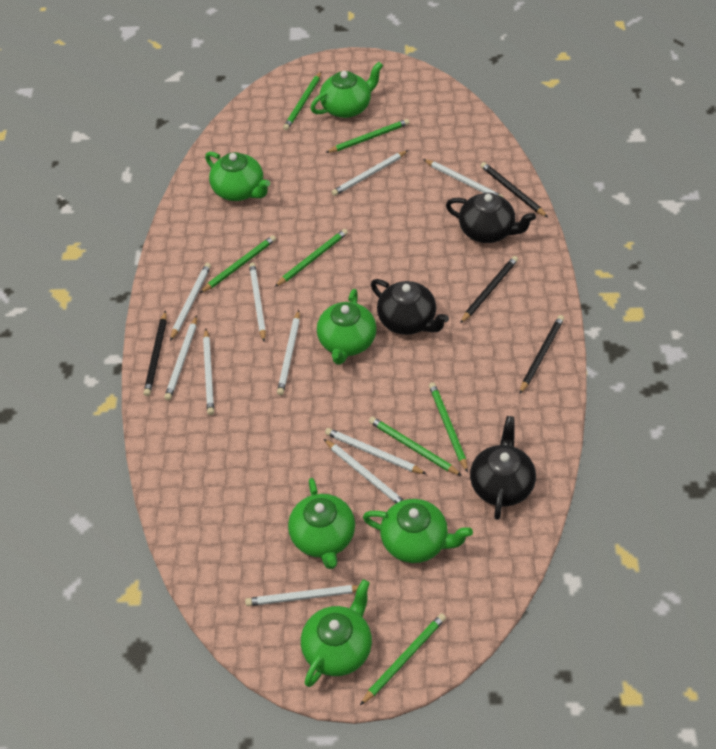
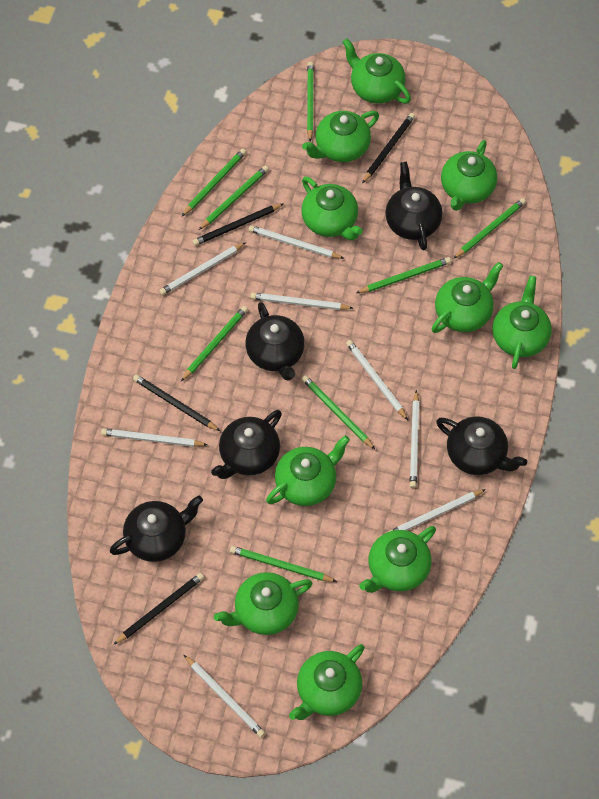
black teapot: 3 -> 5
green pencil: 7 -> 8
green teapot: 6 -> 10
white pencil: 10 -> 8

